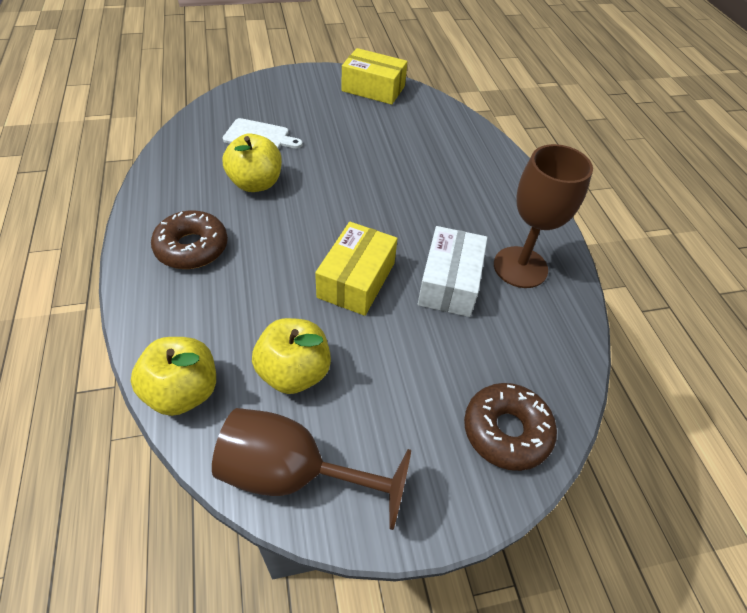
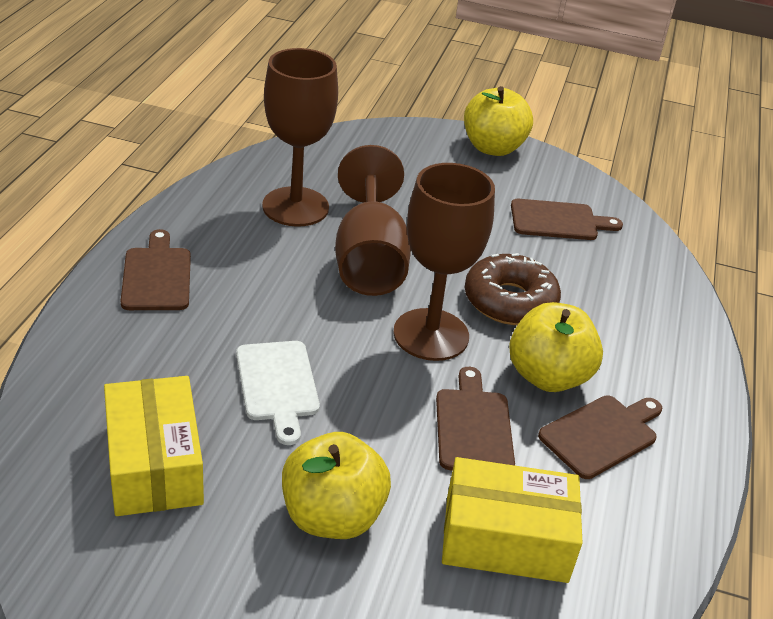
brown cutting board: 0 -> 4
brown donut: 2 -> 1
brown goblet: 2 -> 3
white box: 1 -> 0

